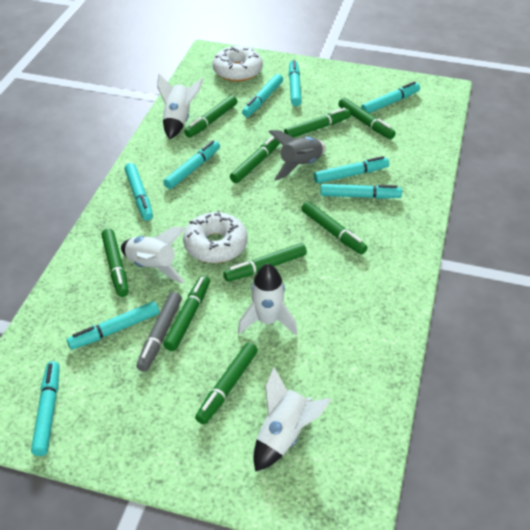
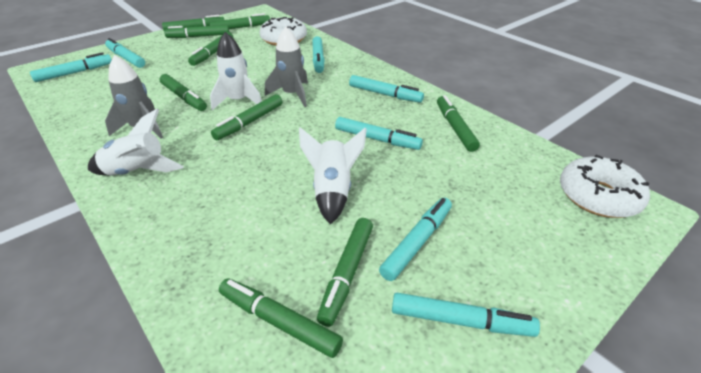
grey marker: 1 -> 0
grey rocket: 1 -> 2
turquoise marker: 9 -> 7
white rocket: 4 -> 3

